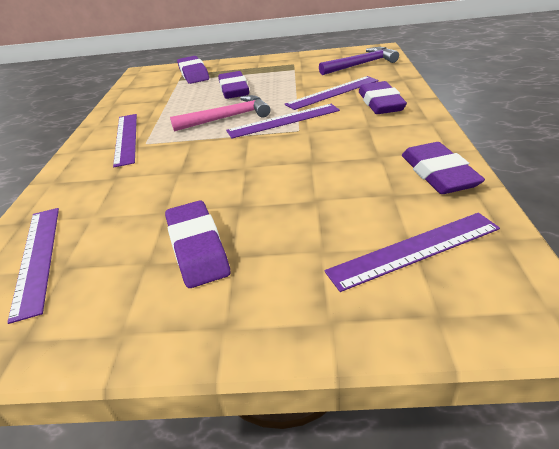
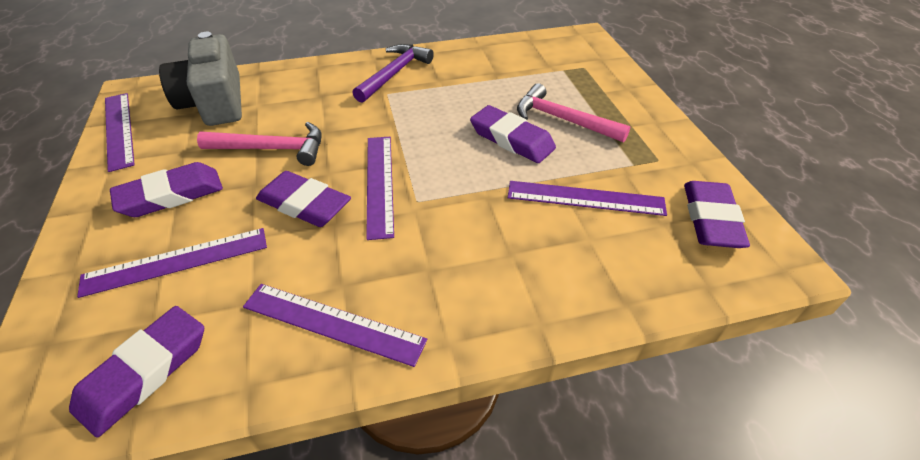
grey camera: 0 -> 1
pink hammer: 1 -> 2

